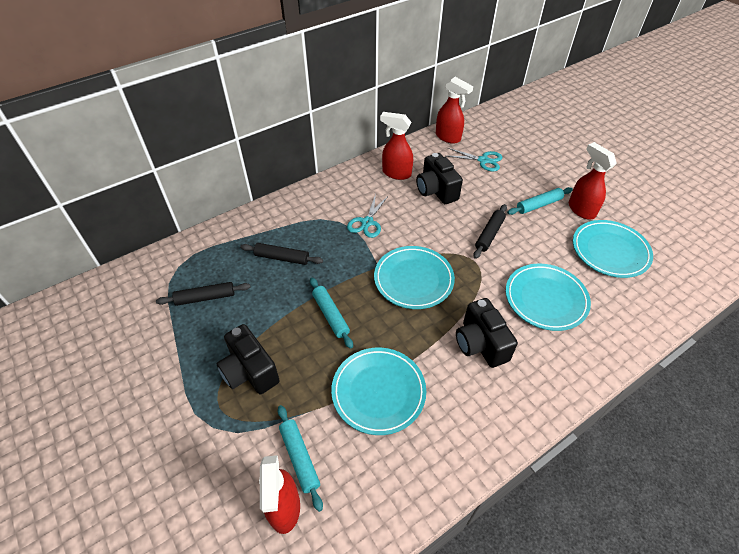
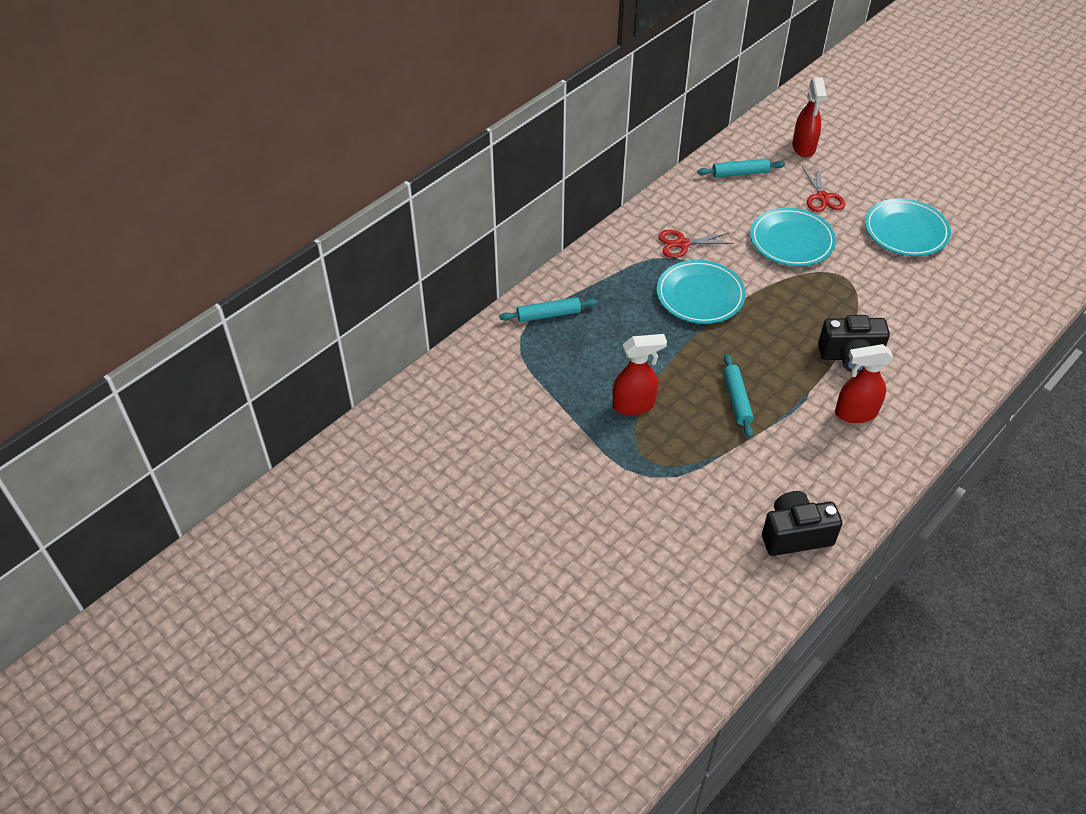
black camera: 3 -> 2
black rolling pin: 3 -> 0
red scissors: 0 -> 2
red spray bottle: 4 -> 3
turquoise plate: 4 -> 3
turquoise scissors: 2 -> 0

